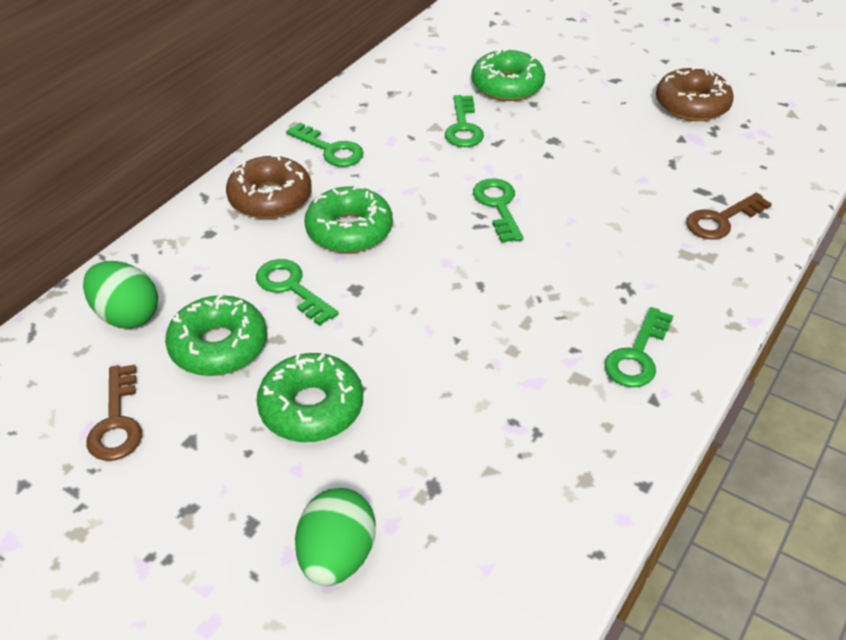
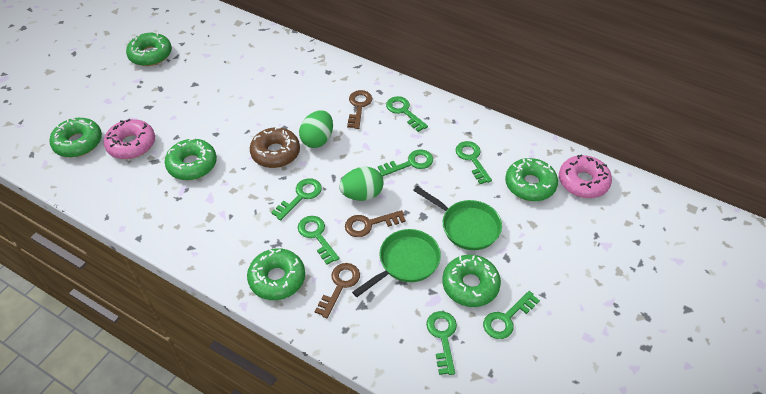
brown donut: 2 -> 1
brown key: 2 -> 3
green donut: 4 -> 6
green key: 5 -> 7
green pan: 0 -> 2
pink donut: 0 -> 2

